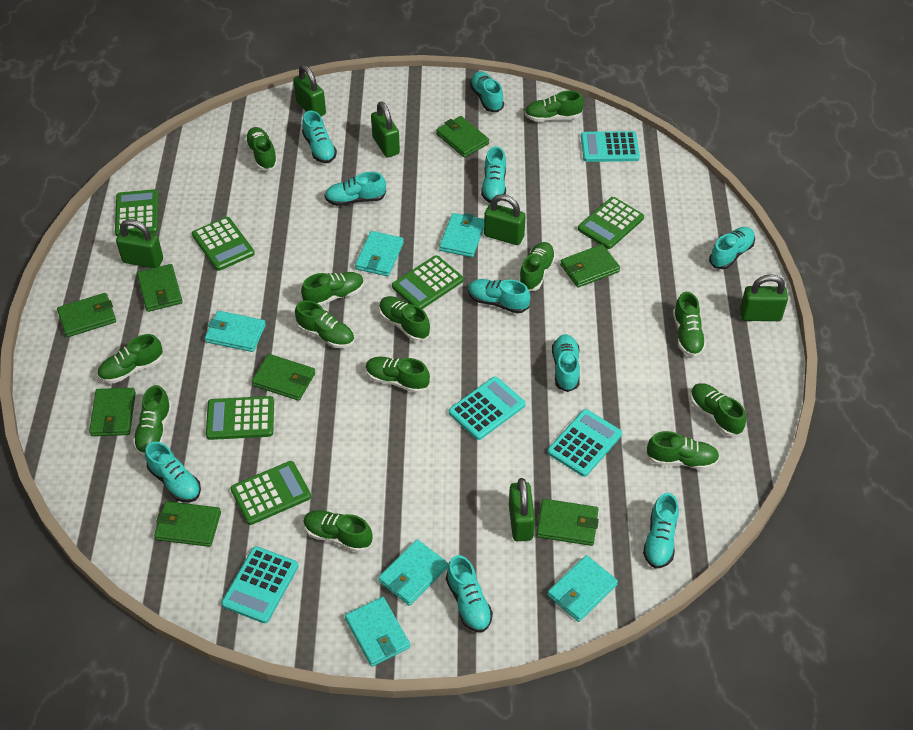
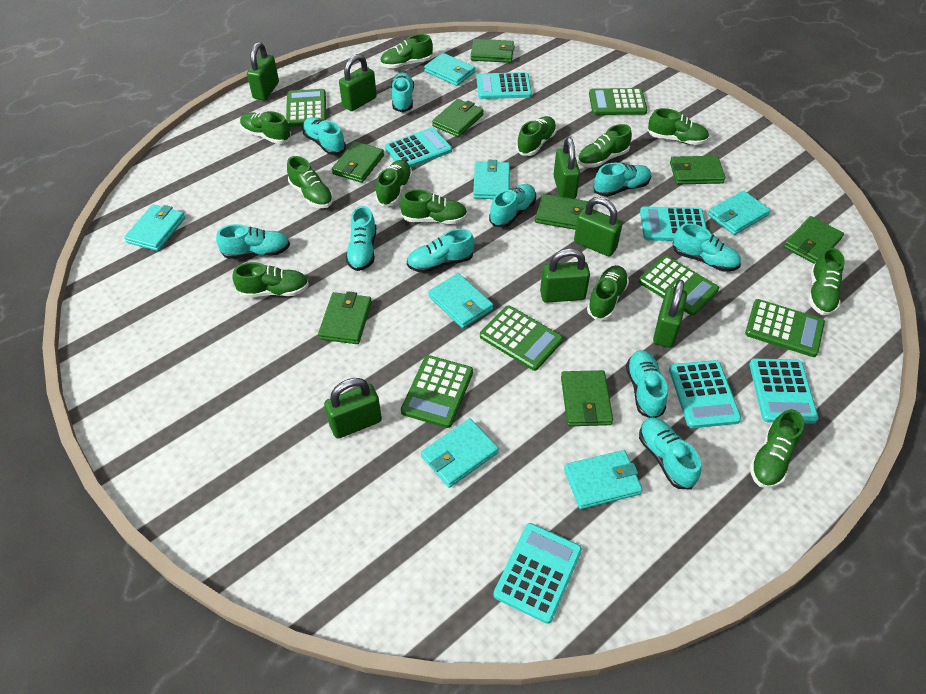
green padlock: 6 -> 7
green shoe: 13 -> 12
turquoise calculator: 4 -> 6
turquoise wallet: 6 -> 7

